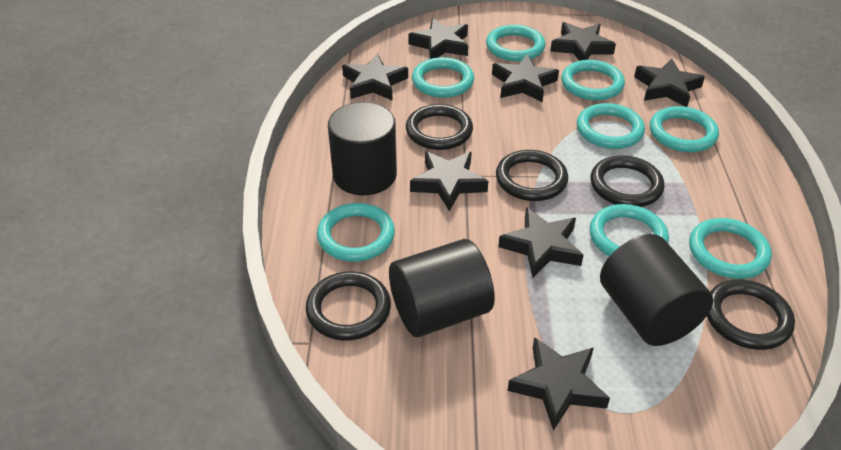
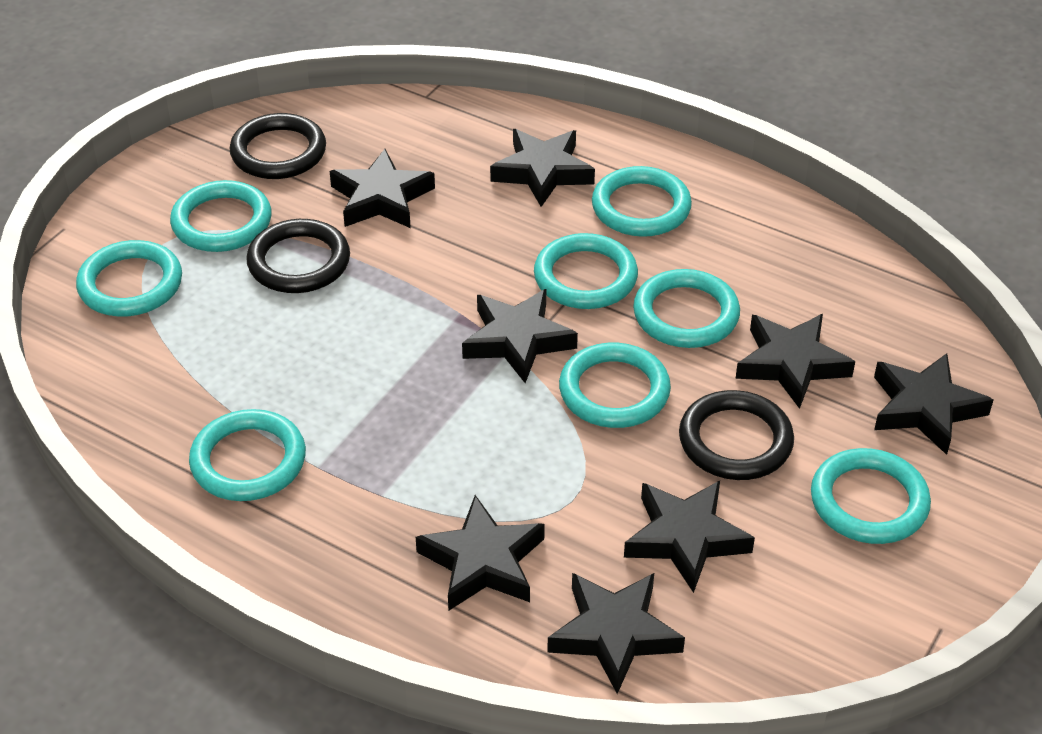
black cylinder: 3 -> 0
black ring: 5 -> 3

